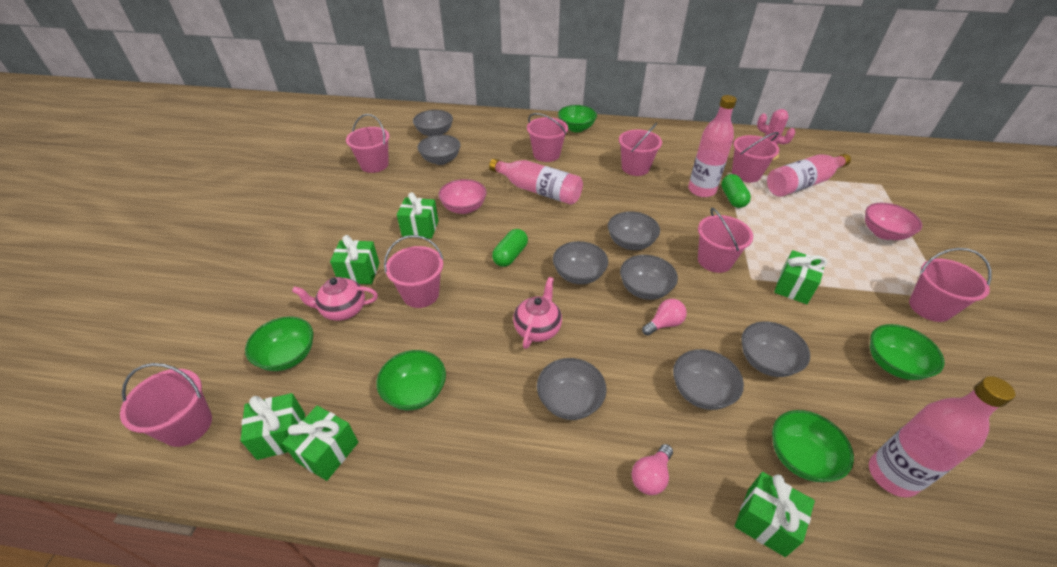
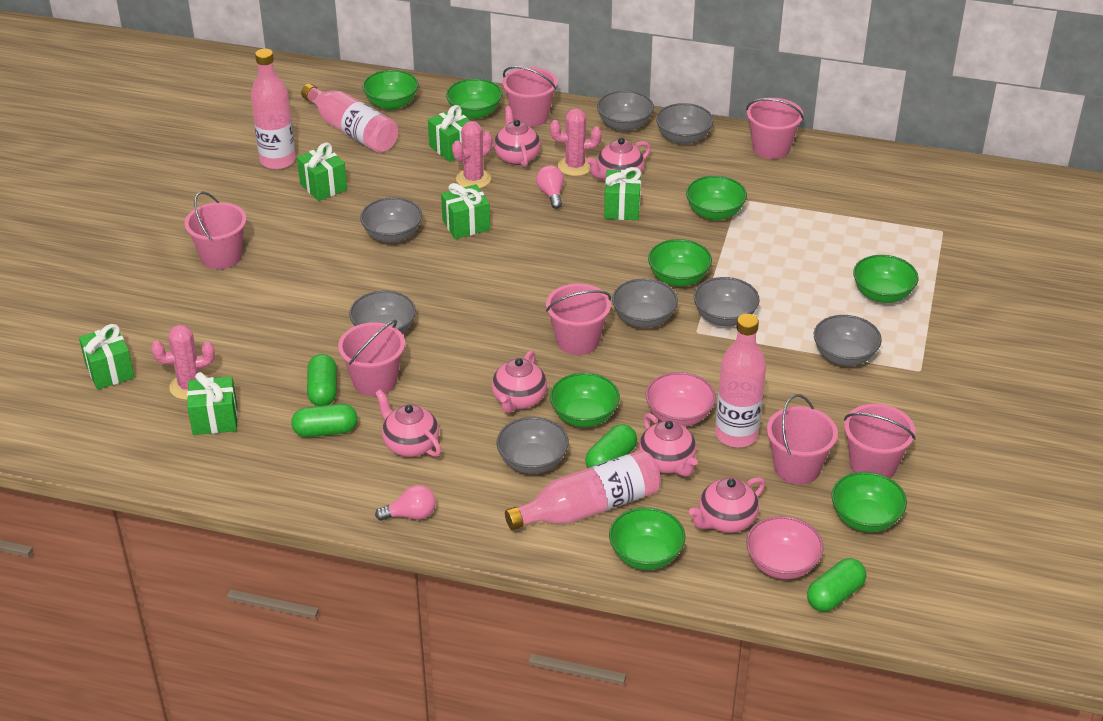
green bowl: 5 -> 8
green capsule: 2 -> 4
pink bucket: 8 -> 7
pink cactus: 1 -> 3
pink teapot: 2 -> 6

